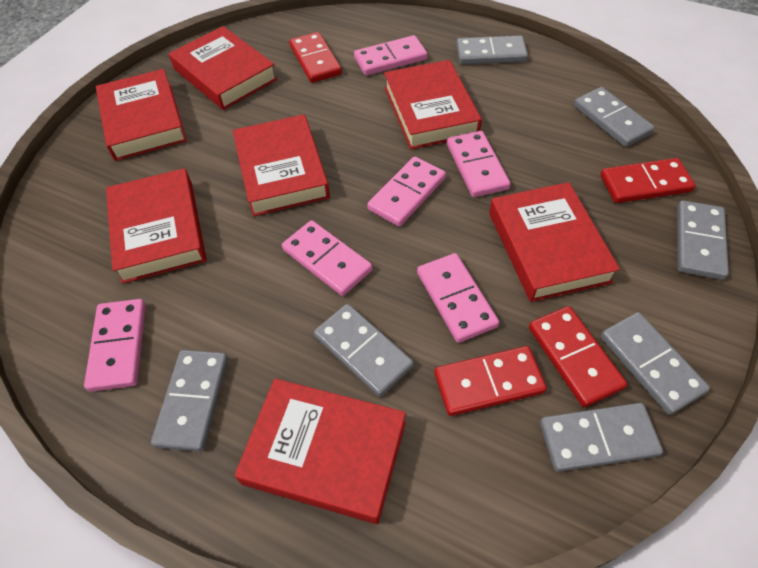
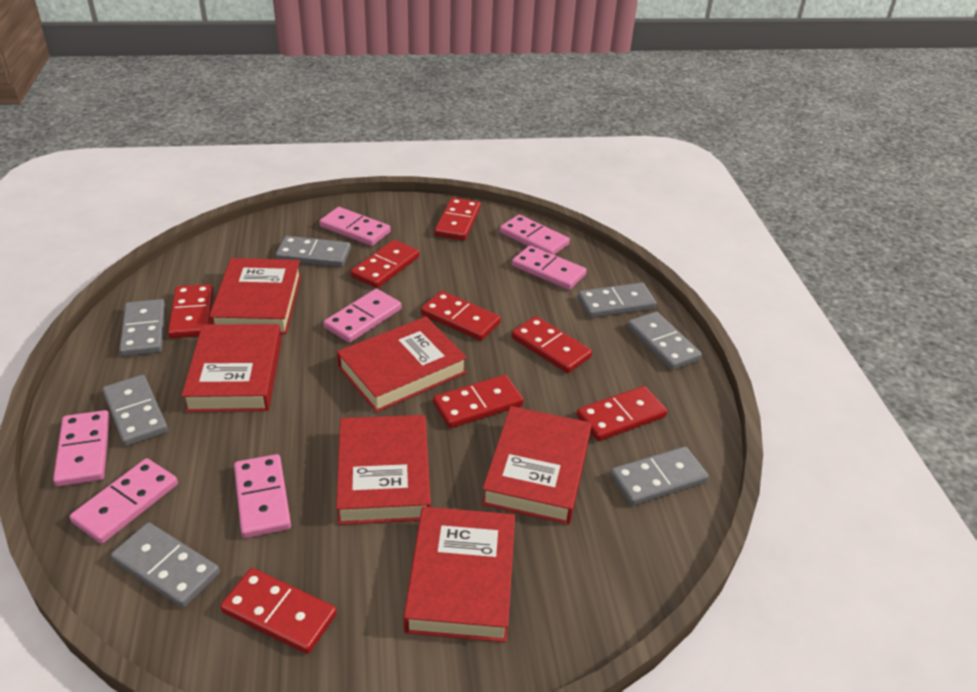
pink domino: 6 -> 7
red book: 7 -> 6
red domino: 4 -> 8

